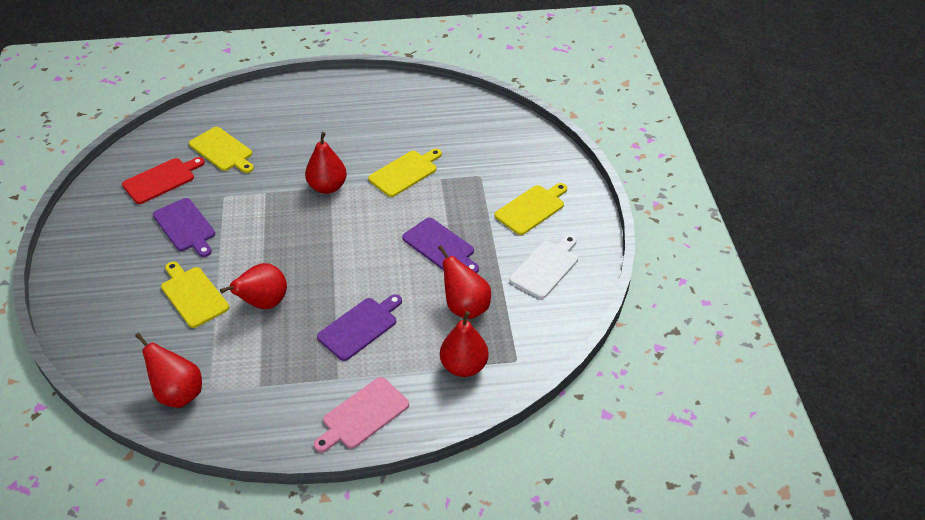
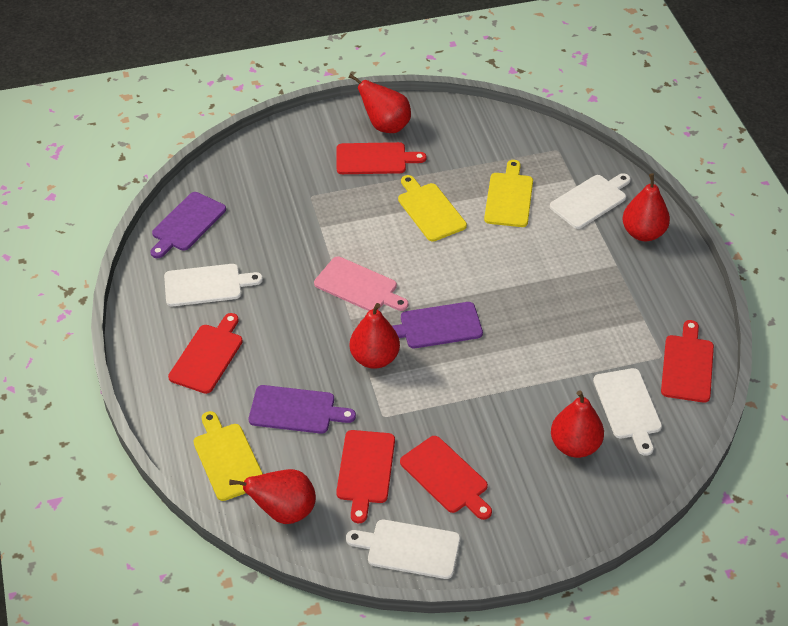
red cutting board: 1 -> 5
white cutting board: 1 -> 4
yellow cutting board: 4 -> 3

